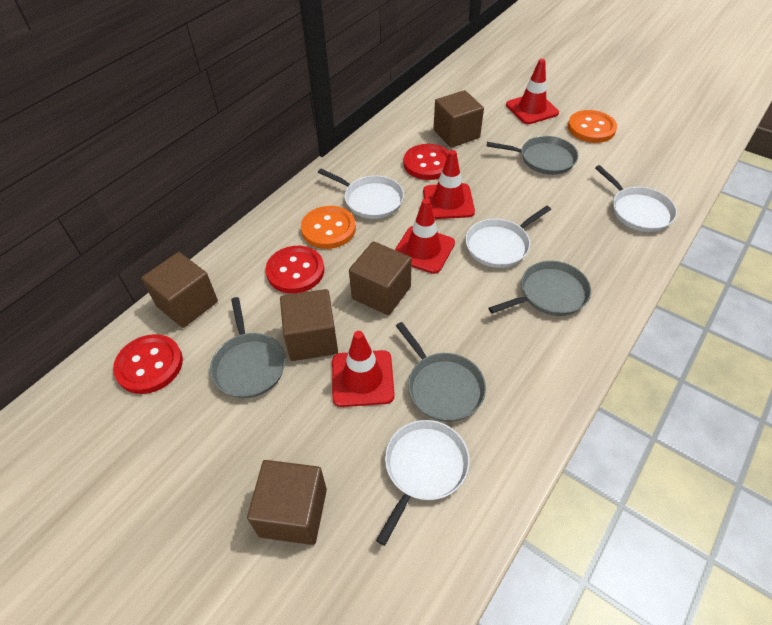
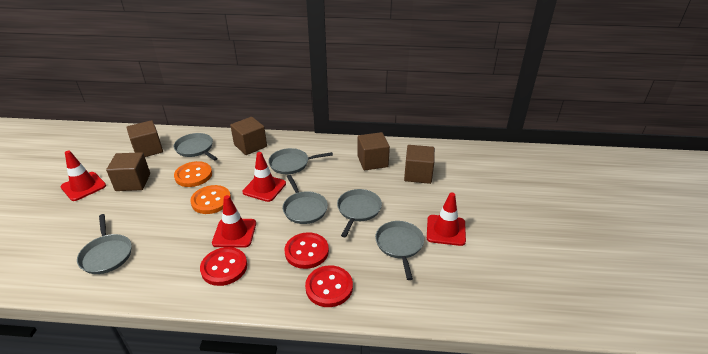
grey pan: 4 -> 6
white pan: 4 -> 0

